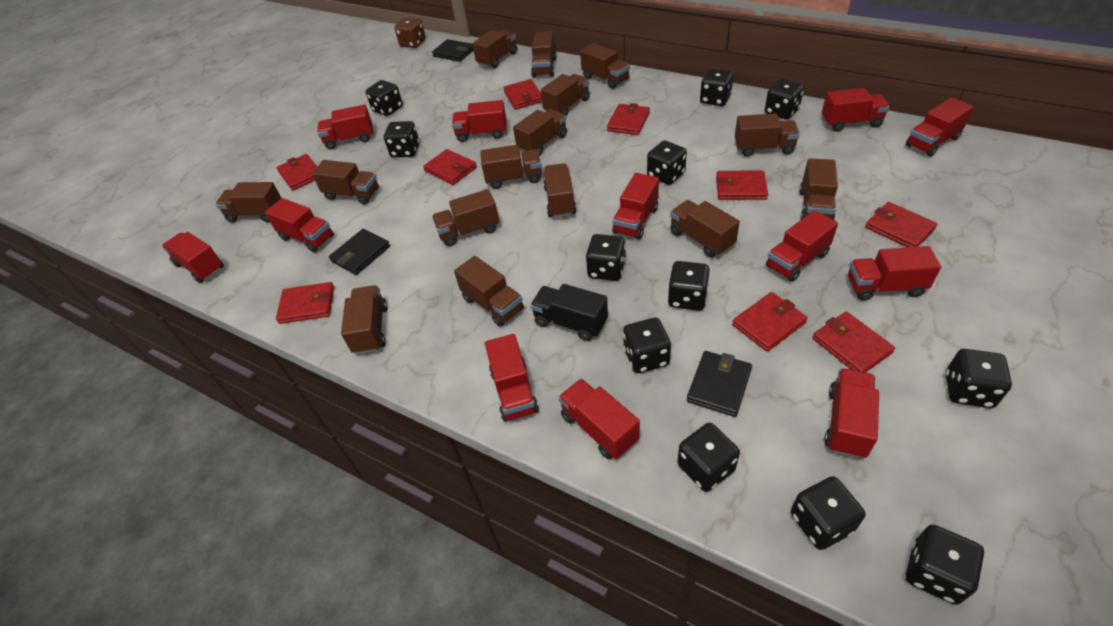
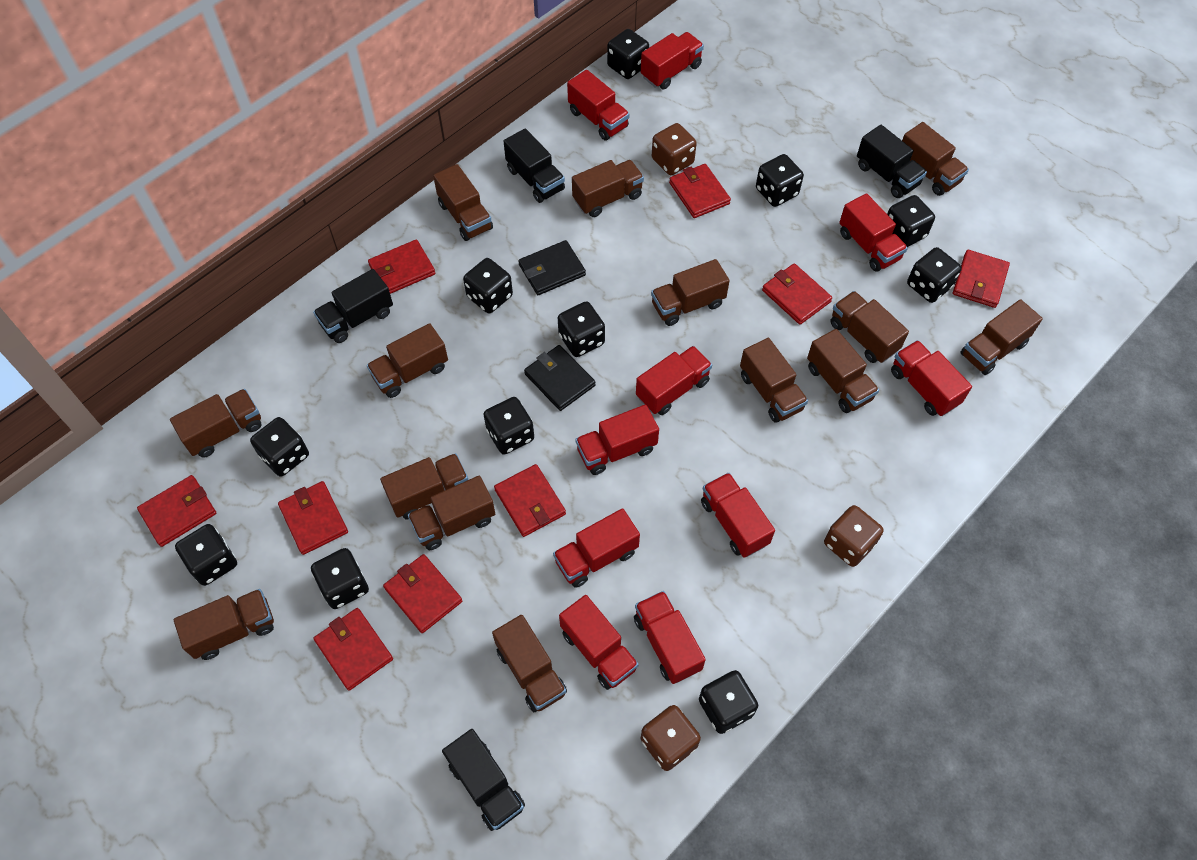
black dice: 12 -> 11
black truck: 1 -> 4
black wallet: 3 -> 2
brown dice: 1 -> 3
brown truck: 15 -> 14
red truck: 12 -> 10

